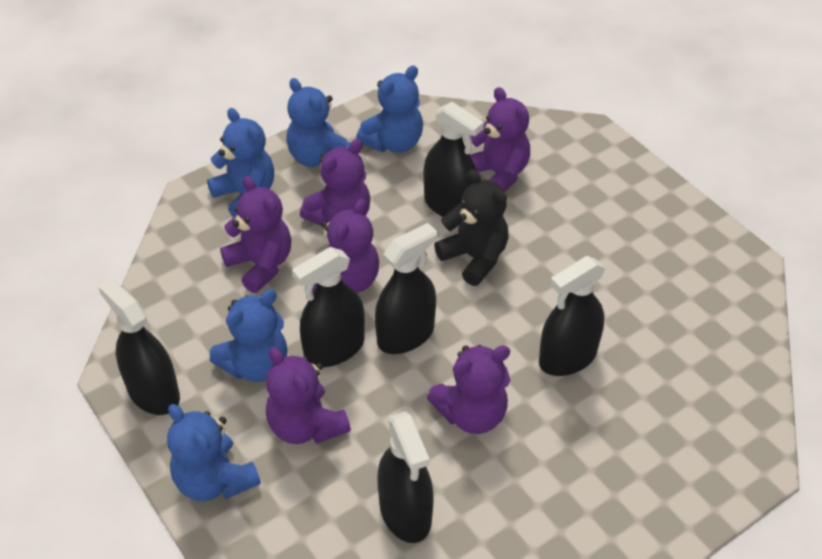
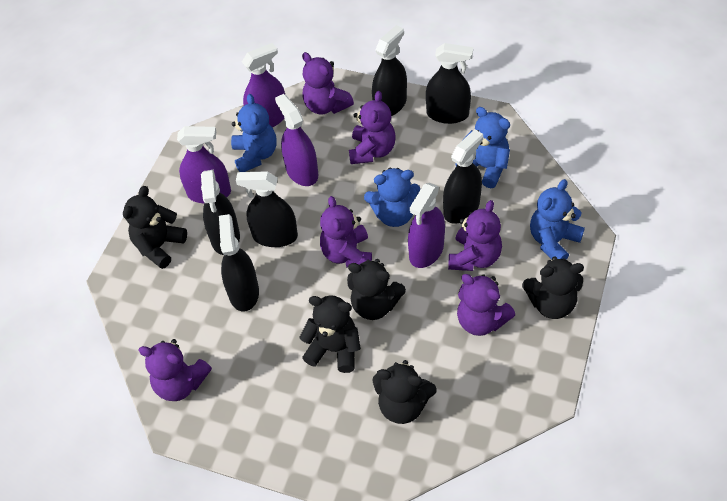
black teddy bear: 1 -> 5
blue teddy bear: 5 -> 4
purple spray bottle: 0 -> 4

